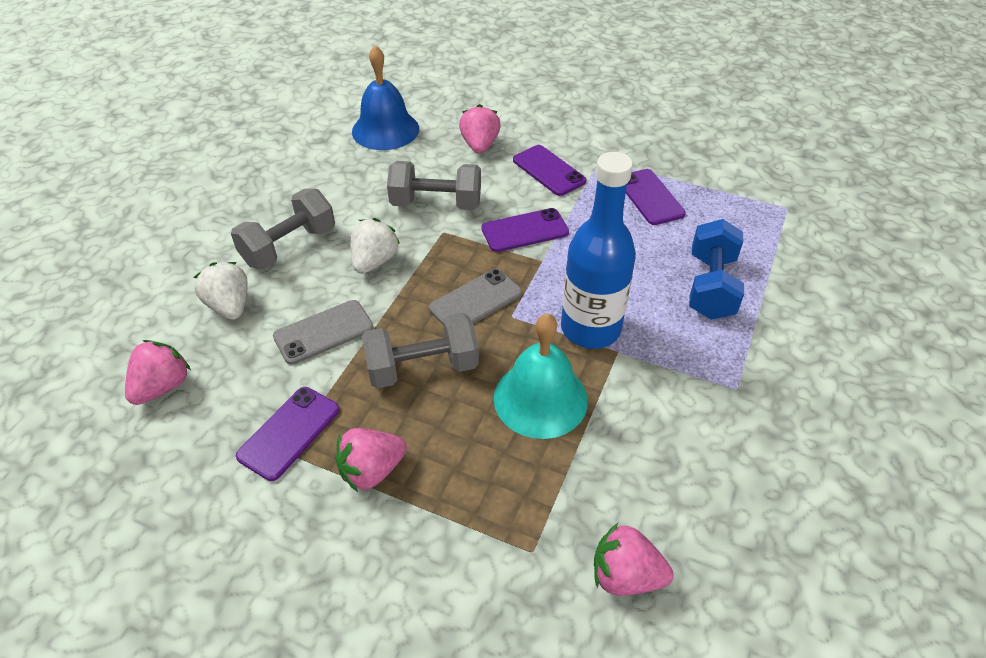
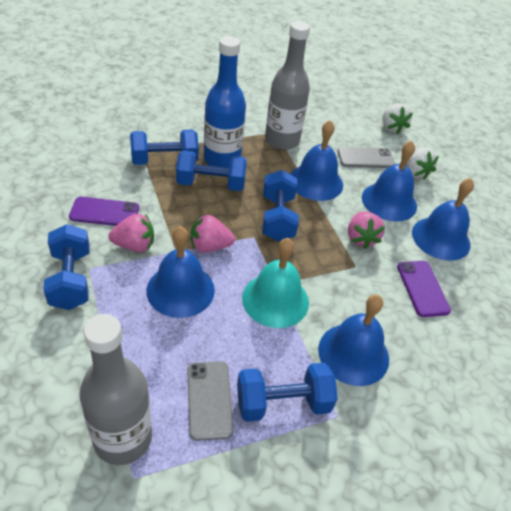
blue bell: 1 -> 5
blue dumbbell: 1 -> 5
grey bottle: 0 -> 2
grey dumbbell: 3 -> 0
pink strawberry: 4 -> 3
purple phone: 4 -> 2

